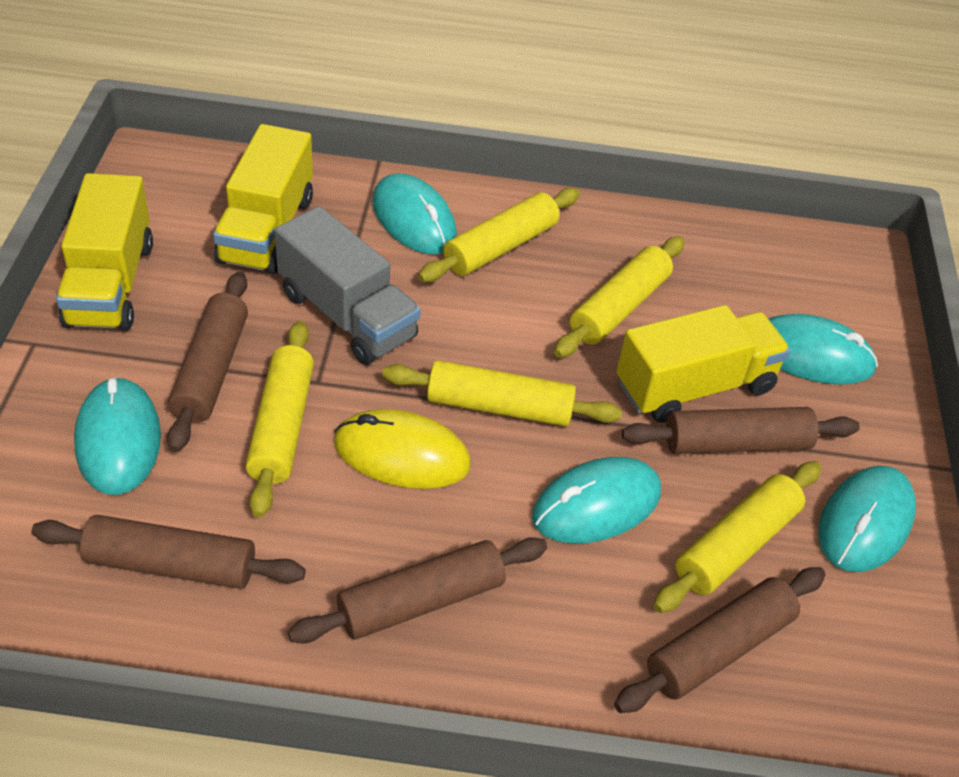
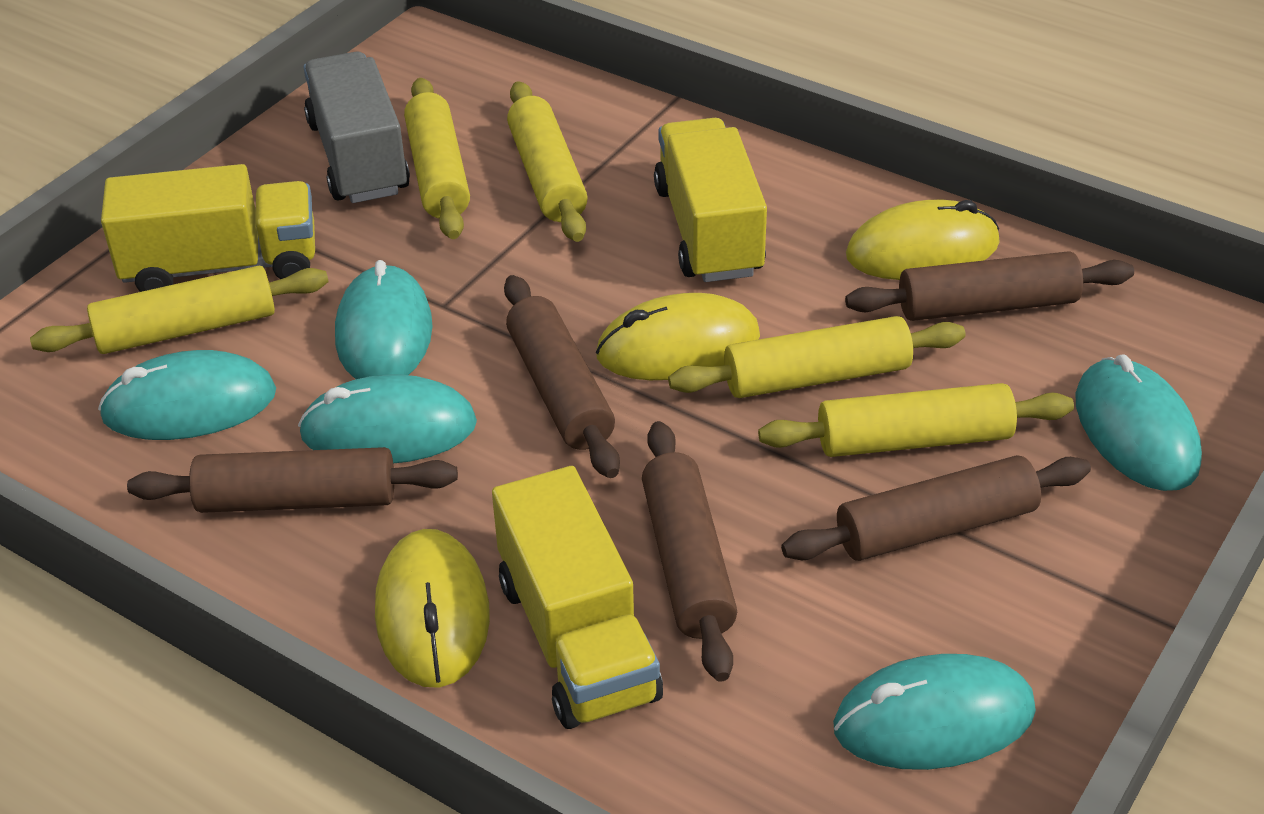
yellow mouse: 1 -> 3

